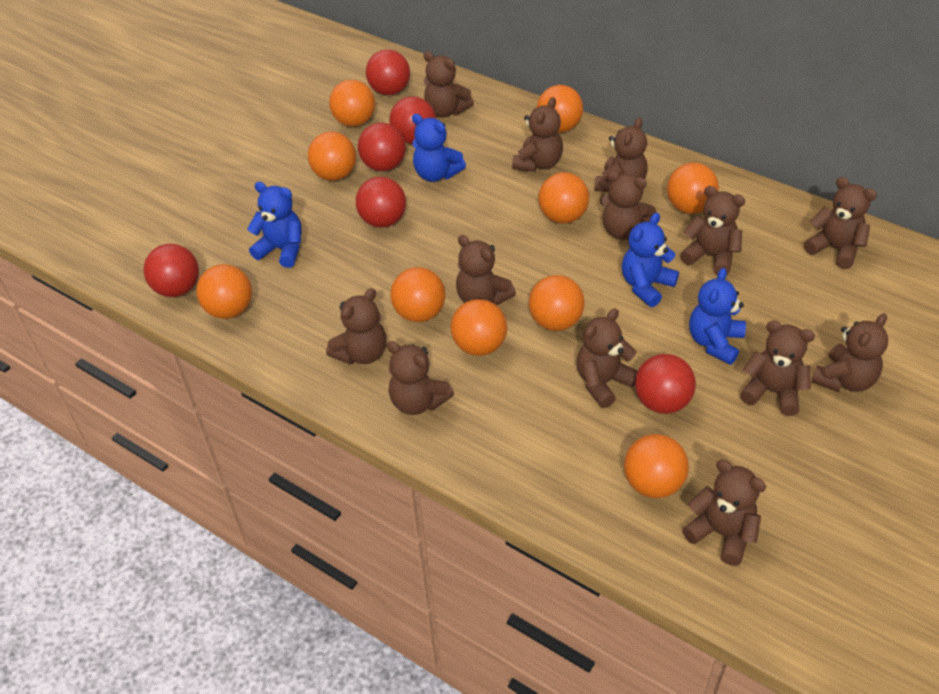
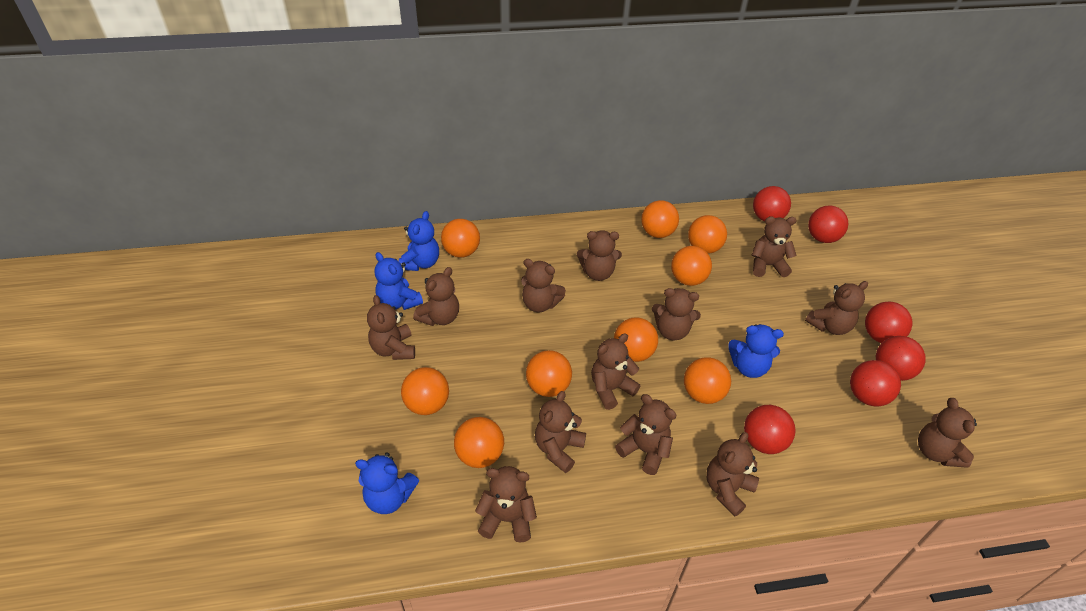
orange ball: 10 -> 9

